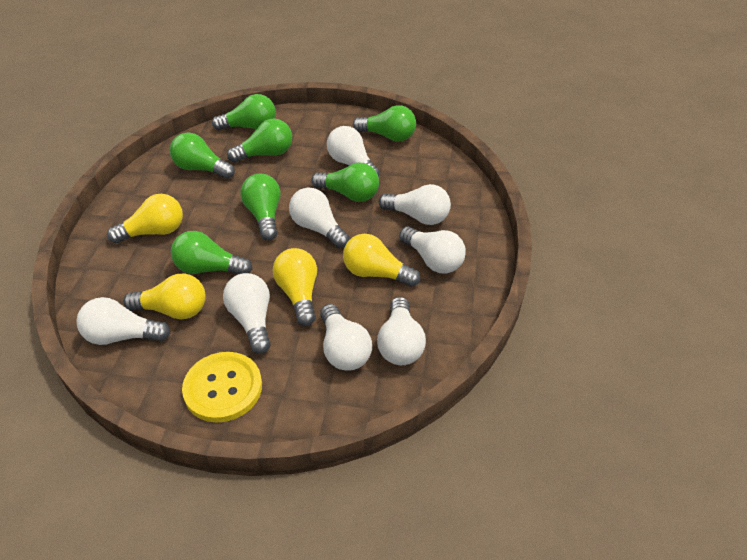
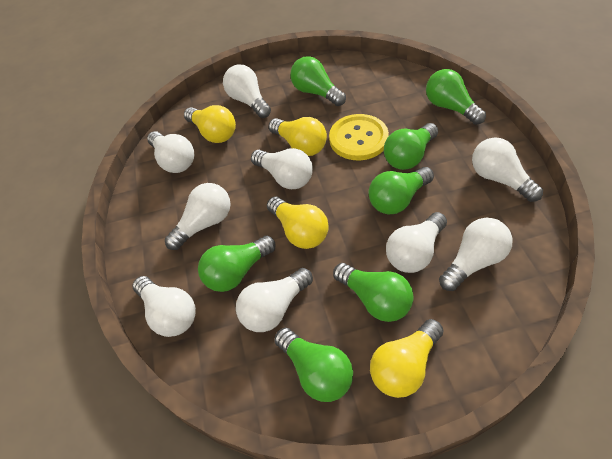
white light bulb: 8 -> 9

